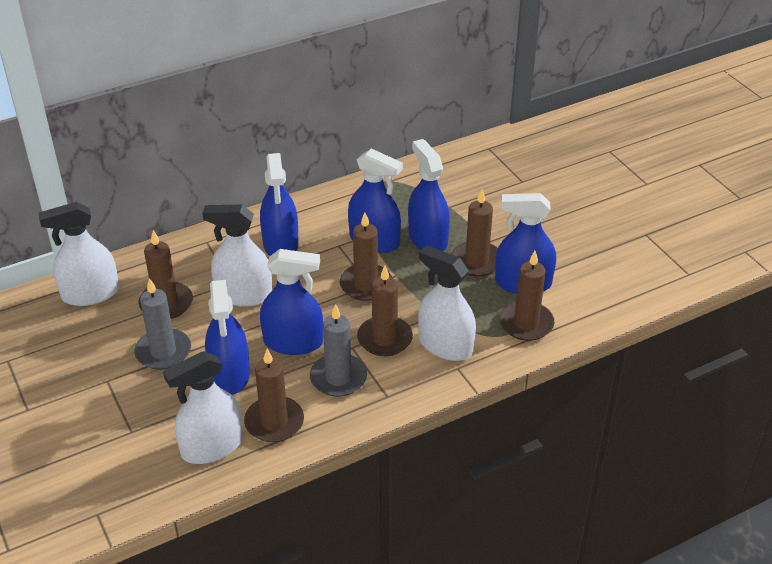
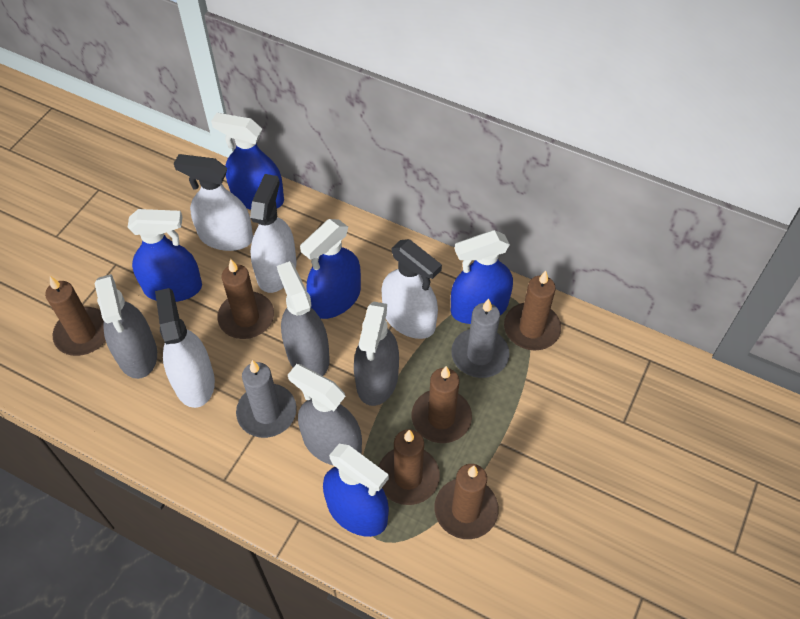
blue spray bottle: 6 -> 5
grey spray bottle: 0 -> 4

